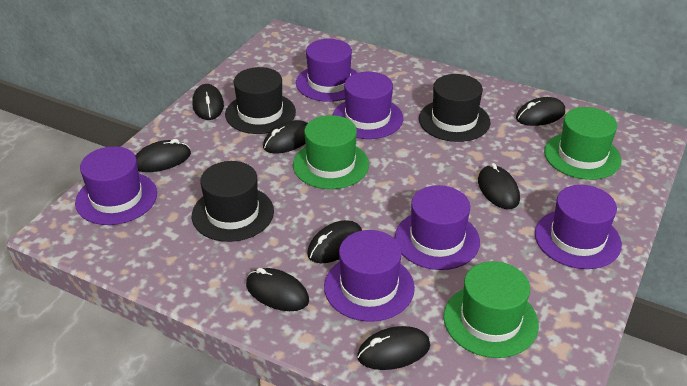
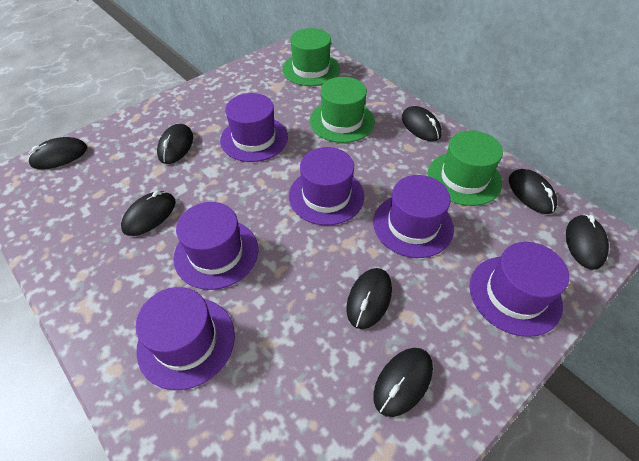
black hat: 3 -> 0

